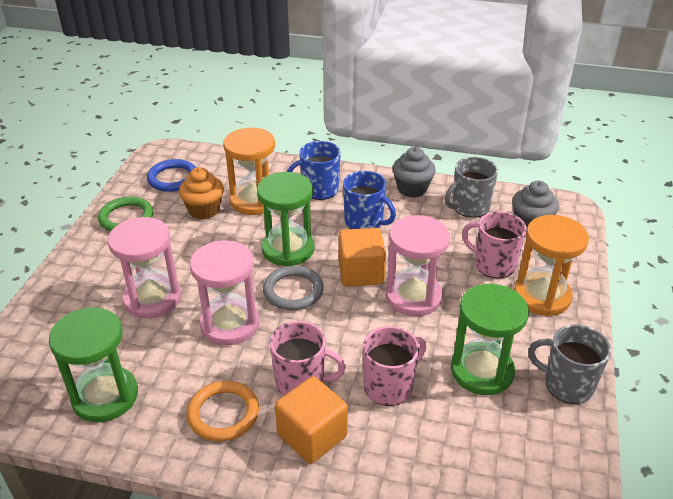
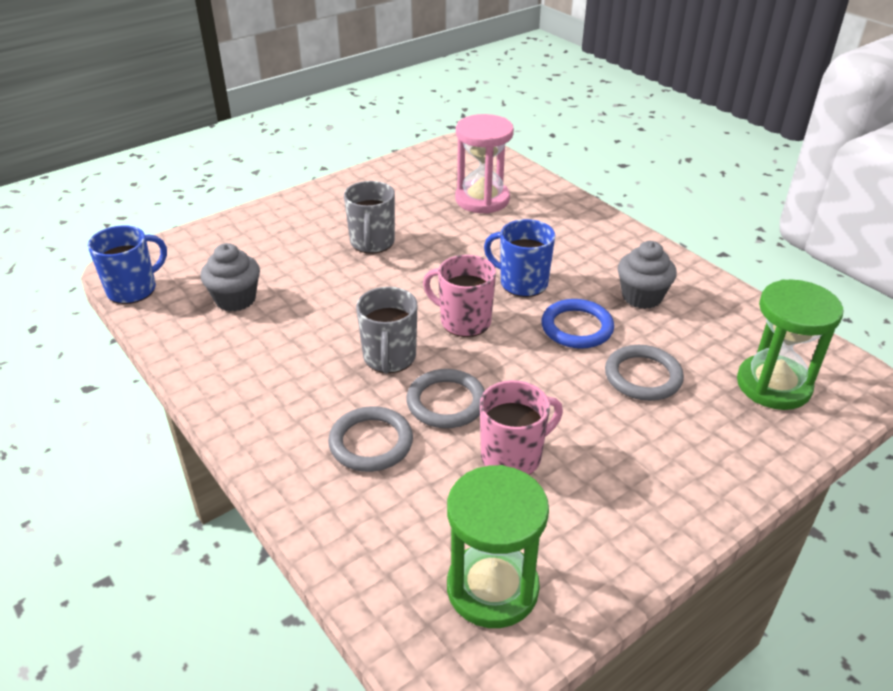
green hourglass: 3 -> 2
green ring: 1 -> 0
grey ring: 1 -> 3
orange cube: 2 -> 0
orange cupcake: 1 -> 0
orange hourglass: 2 -> 0
orange ring: 1 -> 0
pink hourglass: 3 -> 1
pink mug: 3 -> 2

